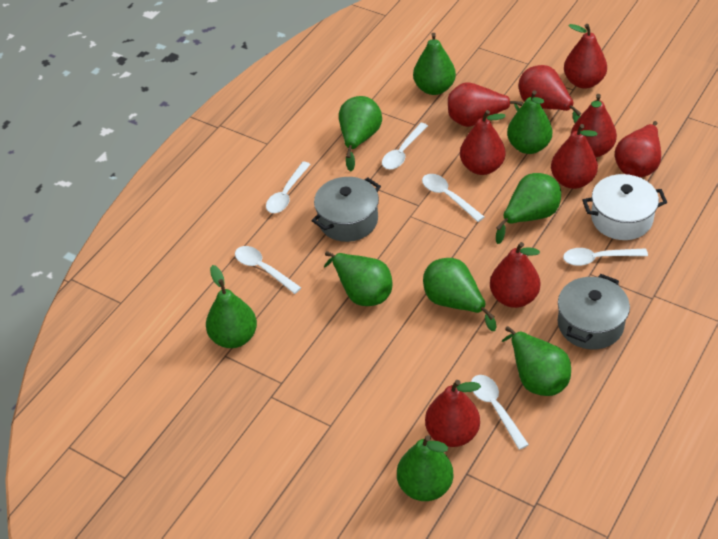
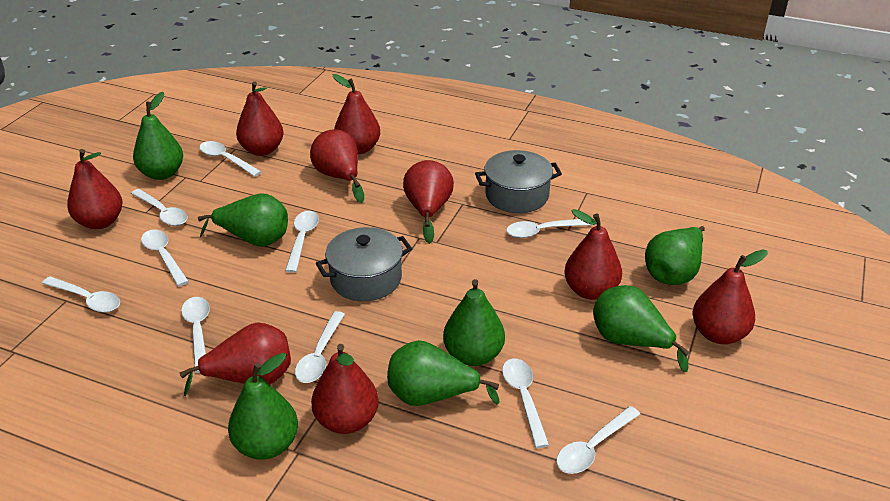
green pear: 9 -> 7
white pot: 1 -> 0
white spoon: 6 -> 10

